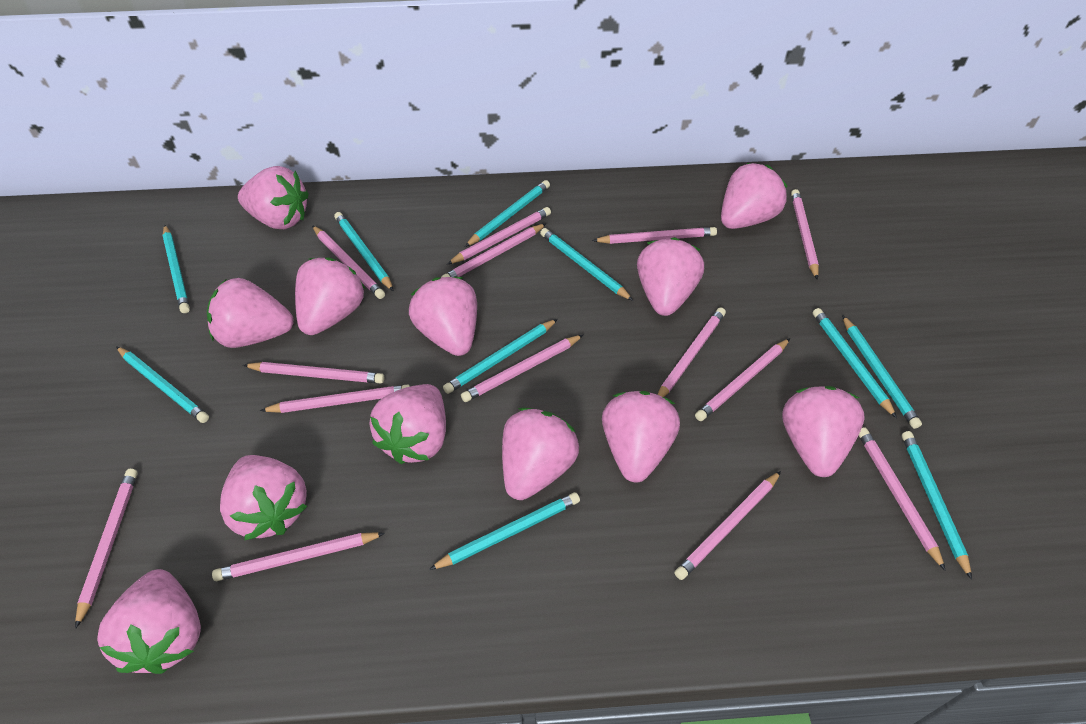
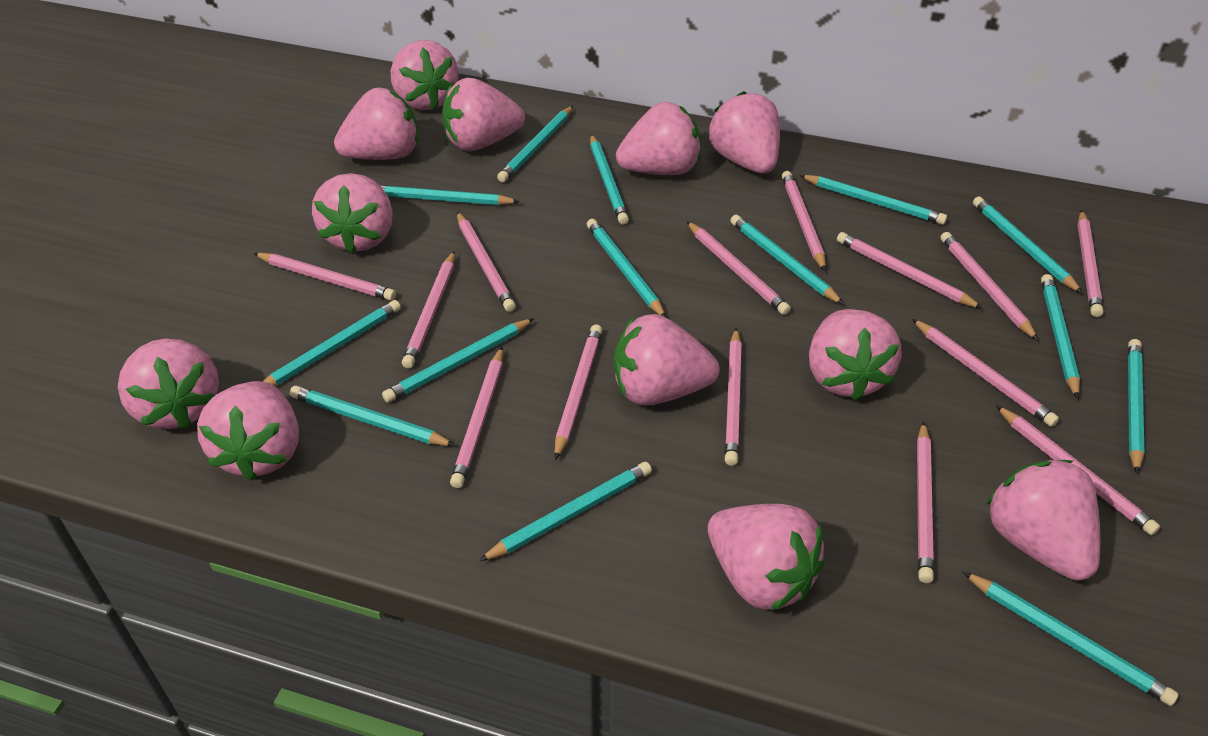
turquoise pencil: 10 -> 14

